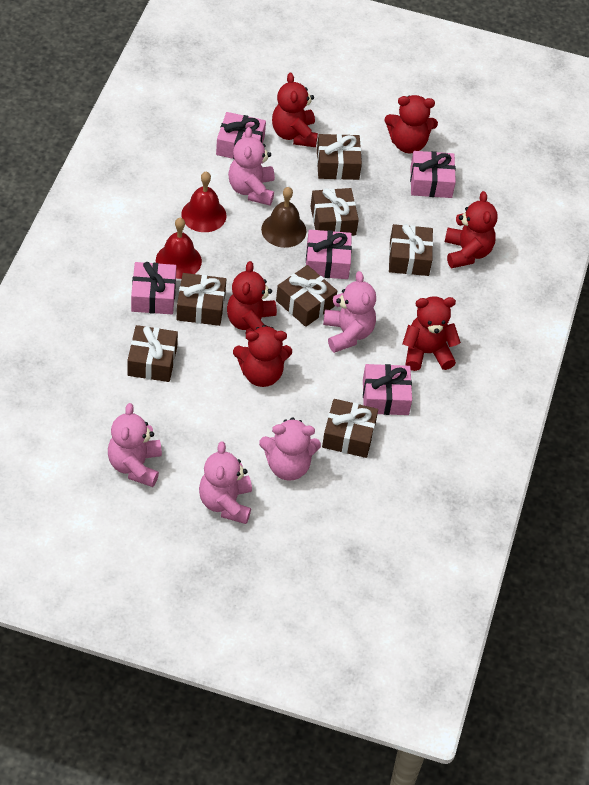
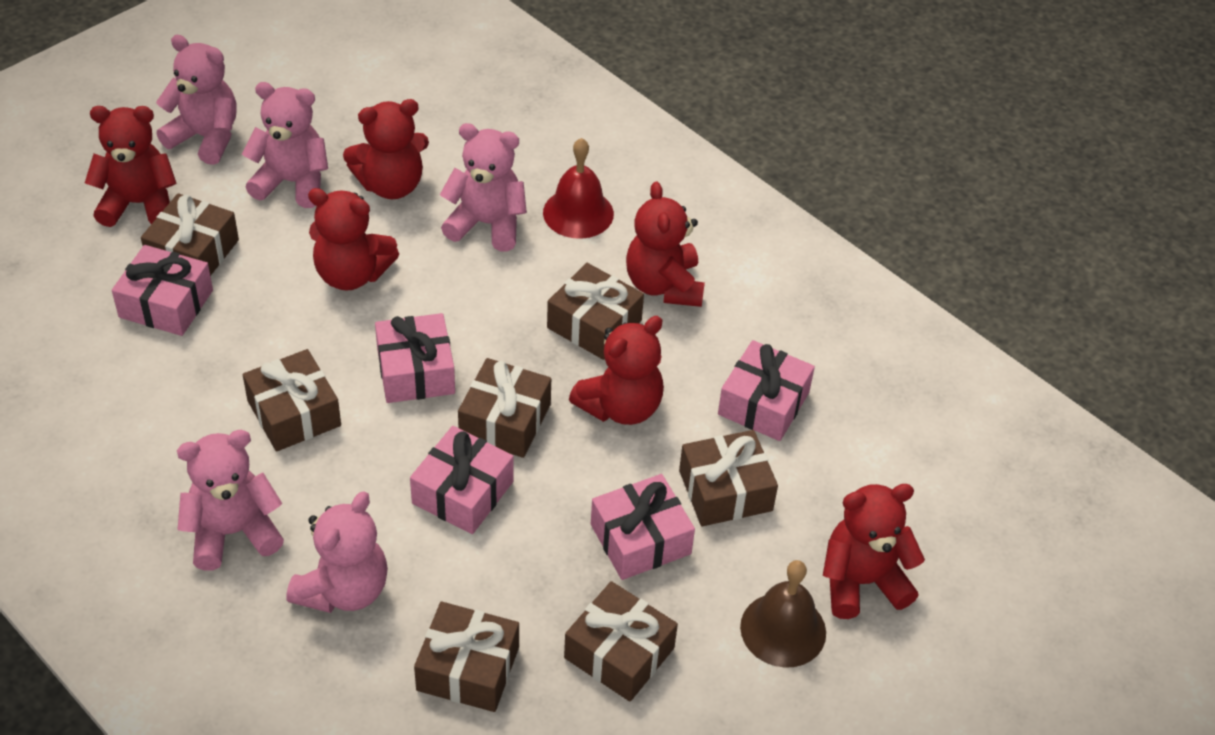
red bell: 2 -> 1

